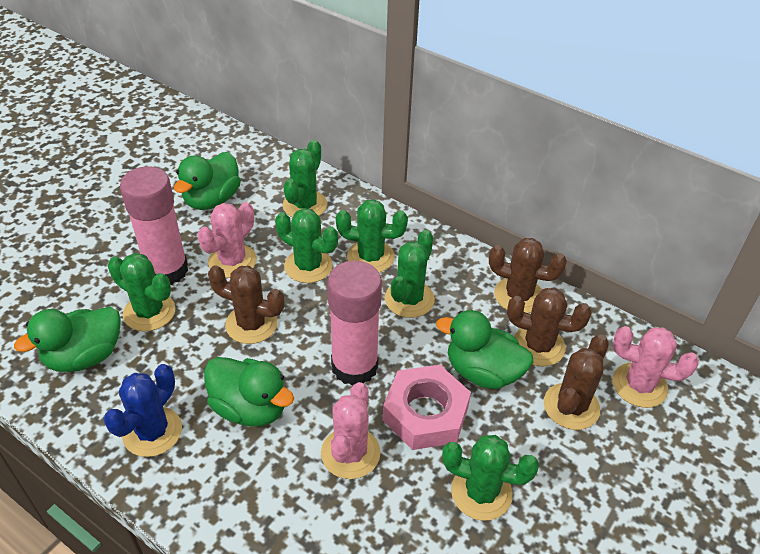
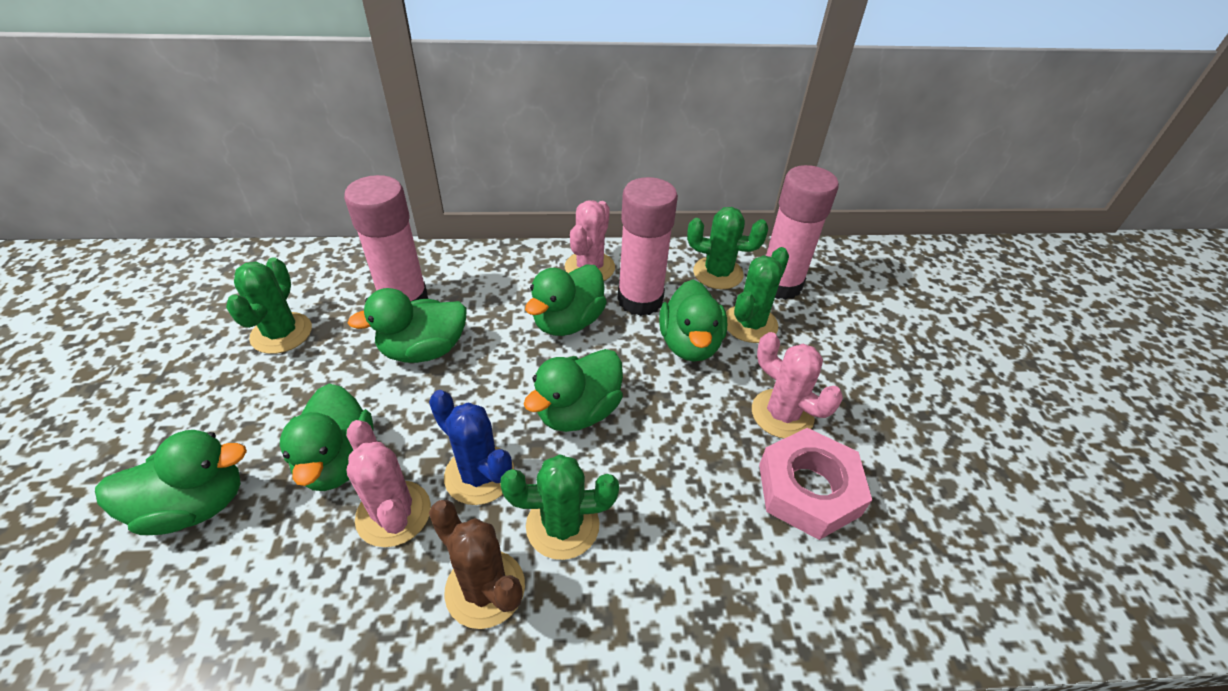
brown cactus: 4 -> 1
green cactus: 6 -> 4
green duck: 4 -> 6
pink glue stick: 2 -> 3

